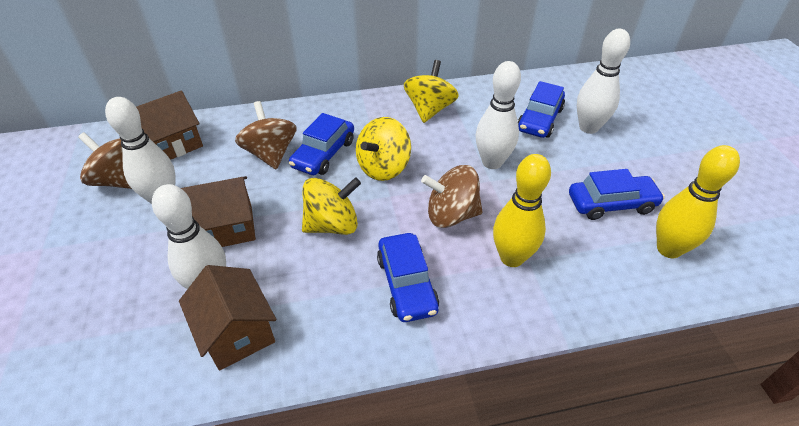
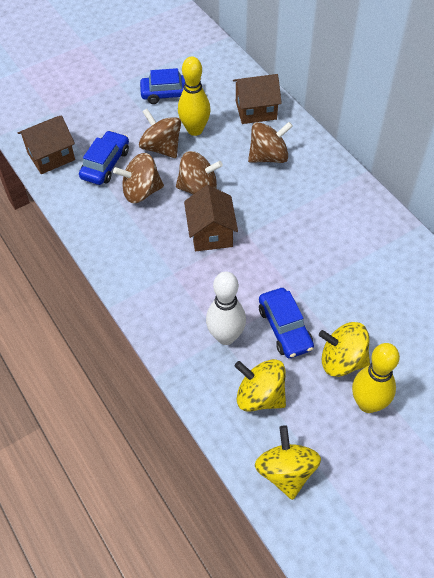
blue car: 4 -> 3
brown spinning top: 3 -> 4
white bowling pin: 4 -> 1

